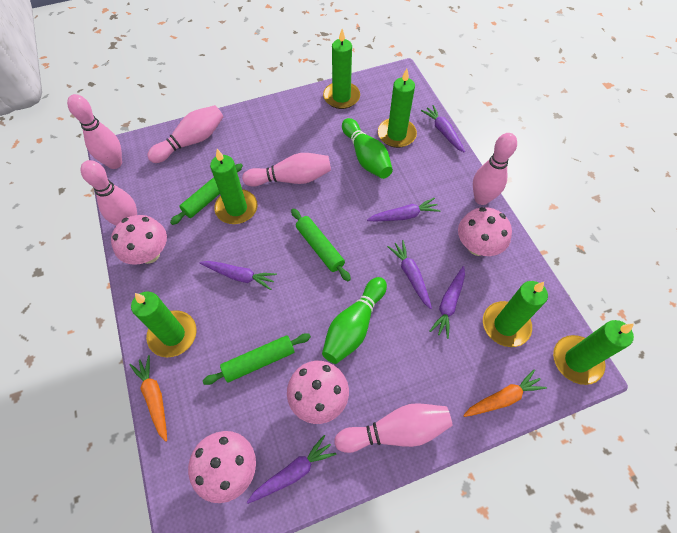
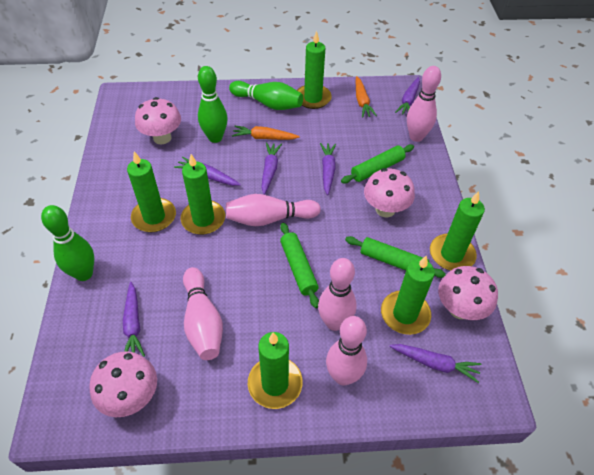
green bowling pin: 2 -> 3
pink bowling pin: 6 -> 5

